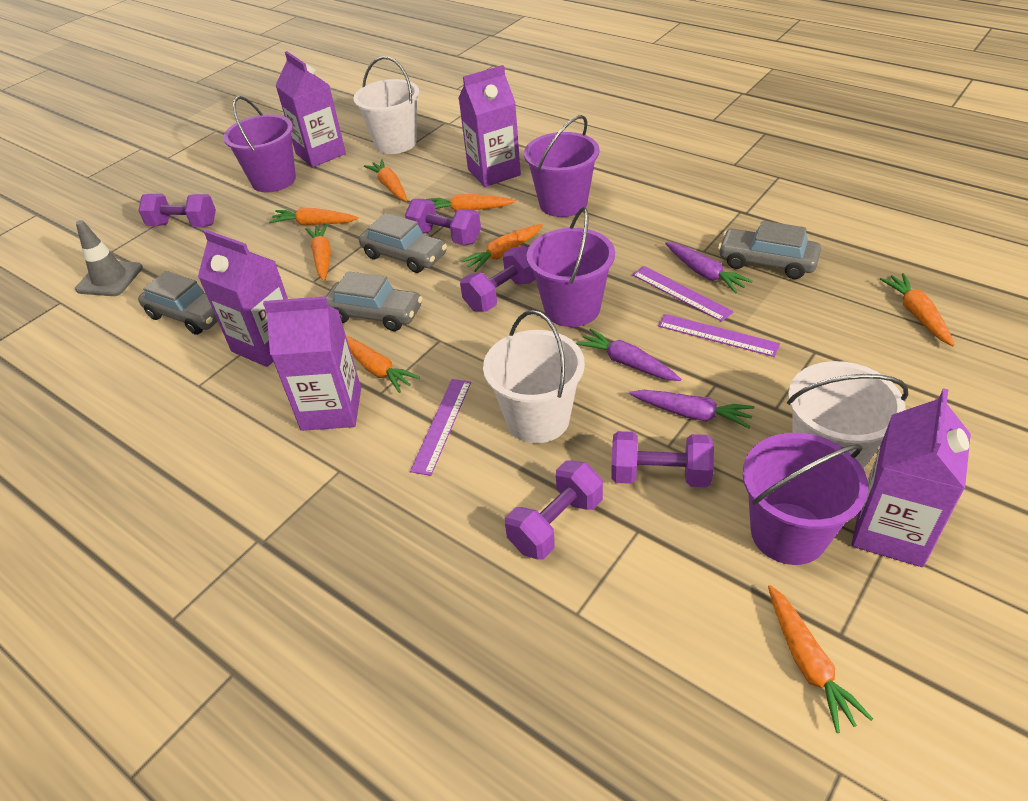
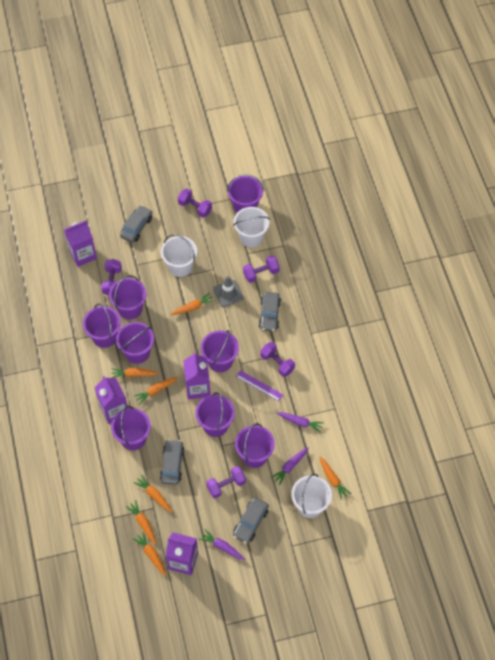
orange carrot: 8 -> 7
purple bucket: 4 -> 8
purple carton: 5 -> 4
purple ruler: 3 -> 1

